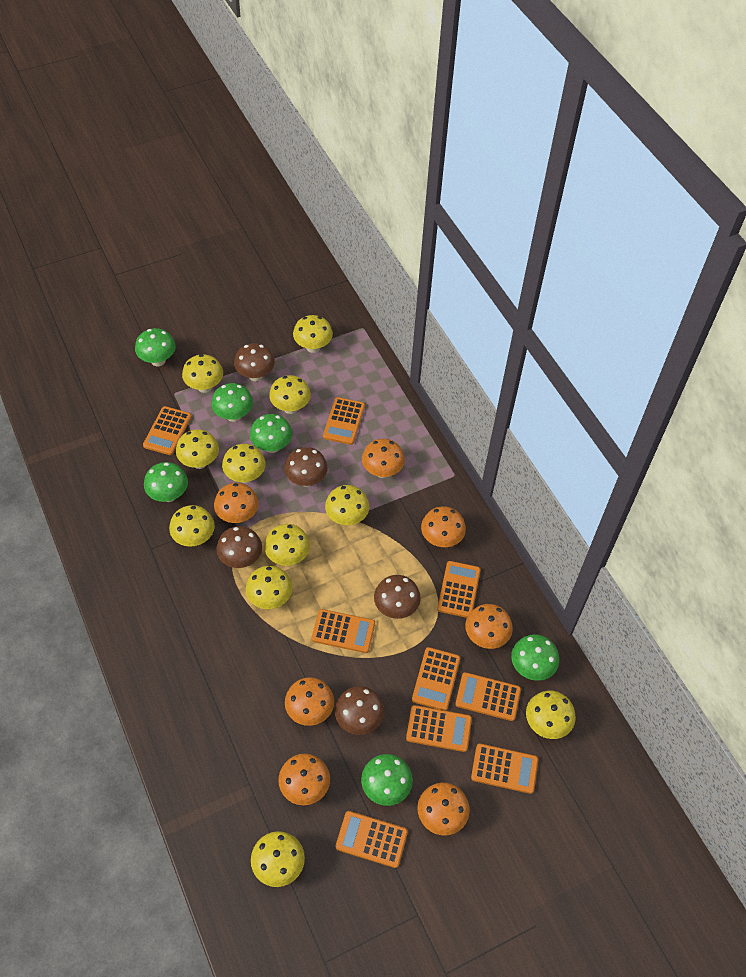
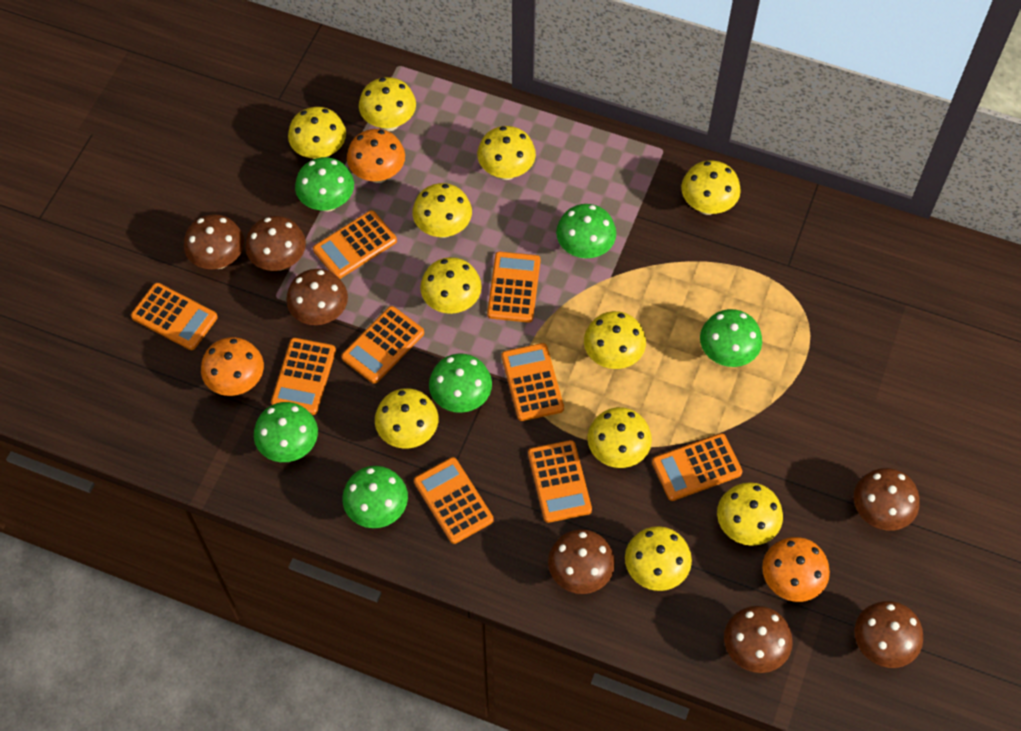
brown mushroom: 5 -> 7
orange mushroom: 7 -> 3

